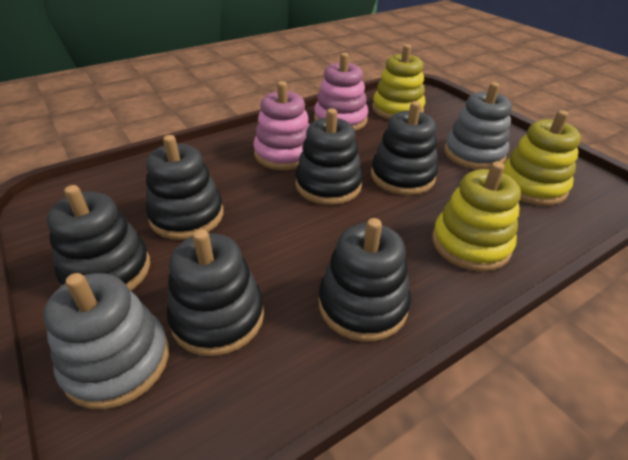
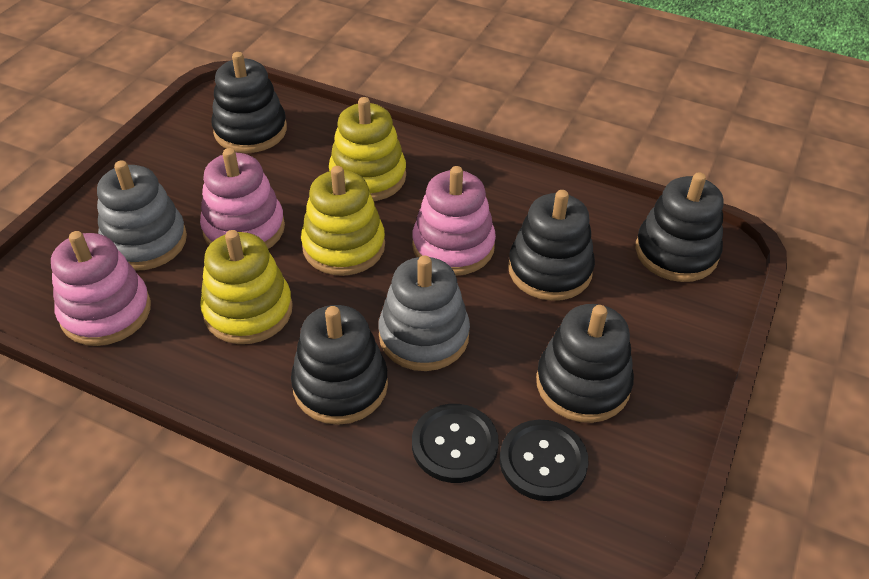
black button: 0 -> 2
black stacking toy: 6 -> 5
pink stacking toy: 2 -> 3

